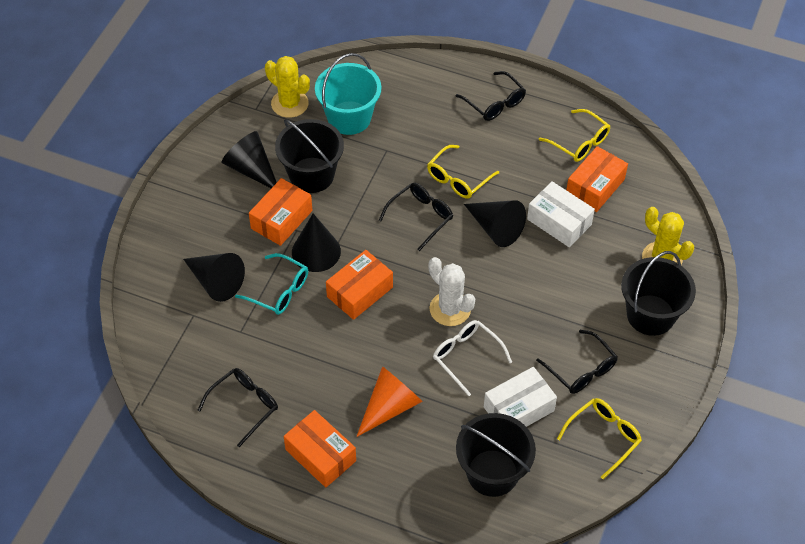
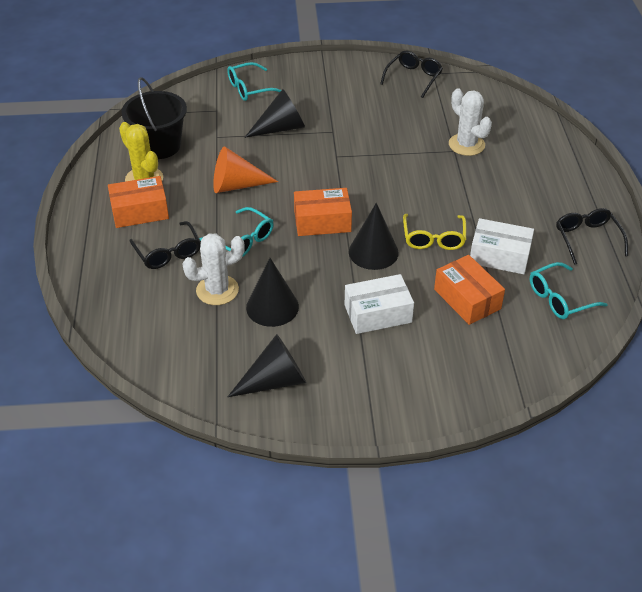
black bucket: 3 -> 1
black glasses: 4 -> 3
orange box: 4 -> 3
turquoise bucket: 1 -> 0
turquoise glasses: 1 -> 3
white cactus: 1 -> 2
white glasses: 1 -> 0
yellow cactus: 2 -> 1
yellow glasses: 3 -> 1

